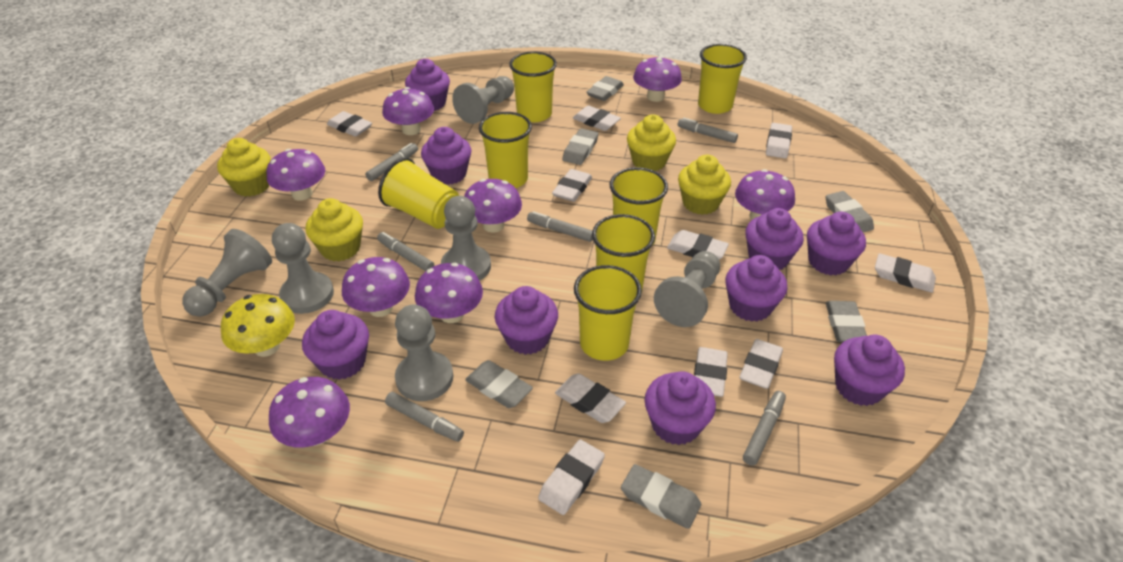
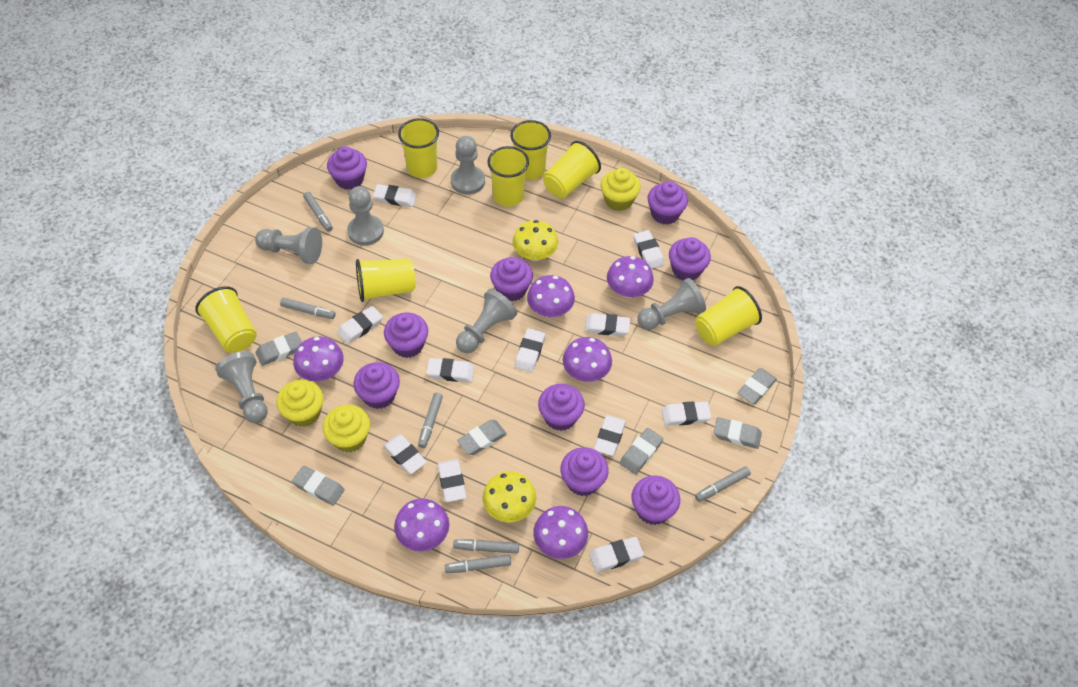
purple mushroom: 8 -> 6
white eraser: 10 -> 11
yellow cupcake: 4 -> 3
yellow mushroom: 1 -> 2

